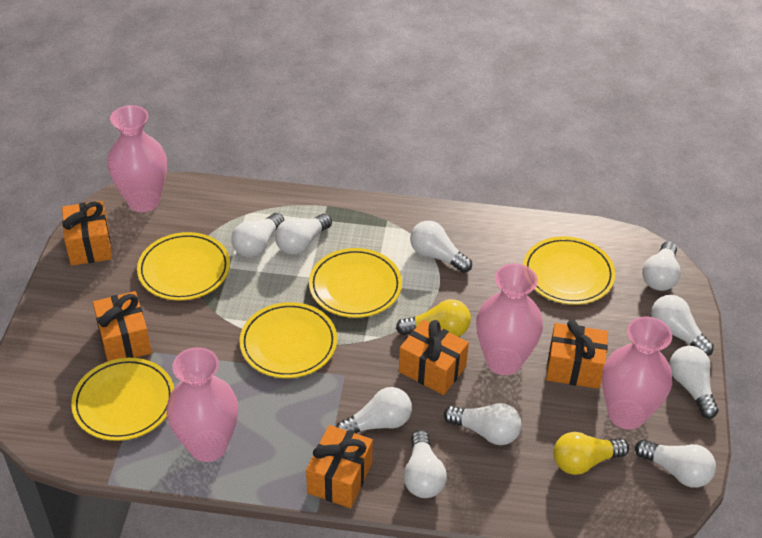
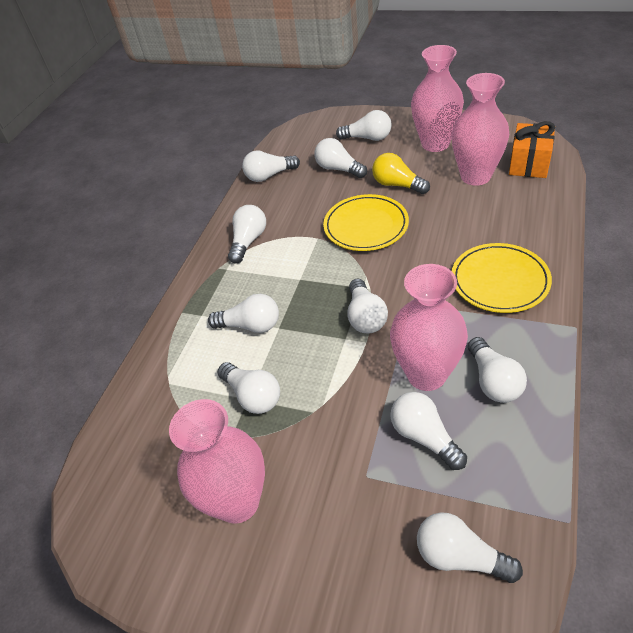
orange gift: 5 -> 1
yellow light bulb: 2 -> 1
yellow plate: 5 -> 2

